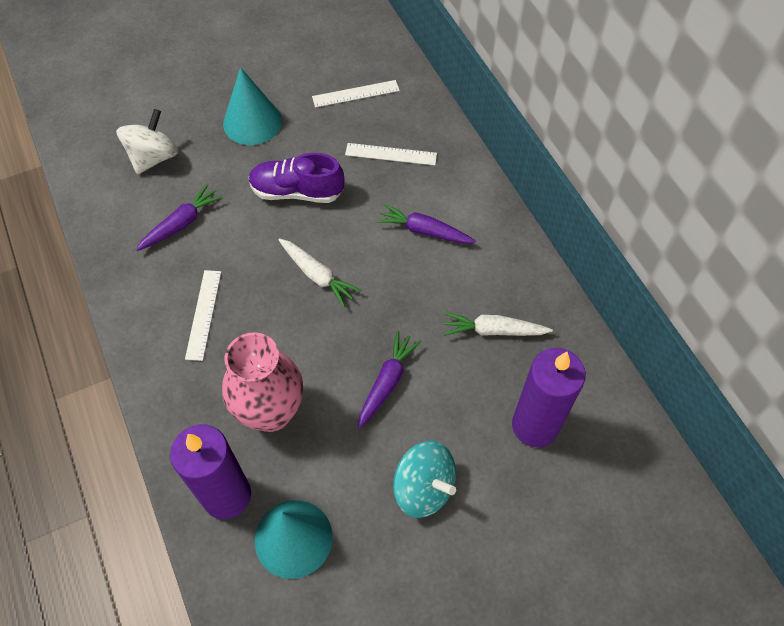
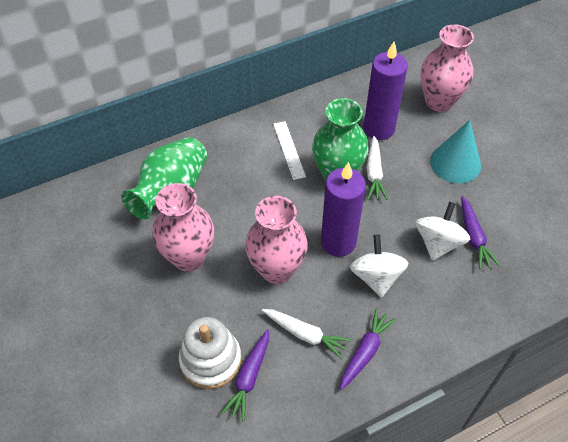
green vase: 0 -> 2
pink vase: 1 -> 3
purple shoe: 1 -> 0
turquoise cone: 2 -> 1
turquoise spinning top: 1 -> 0
white ruler: 3 -> 1
white spinning top: 1 -> 2
white stacking toy: 0 -> 1

